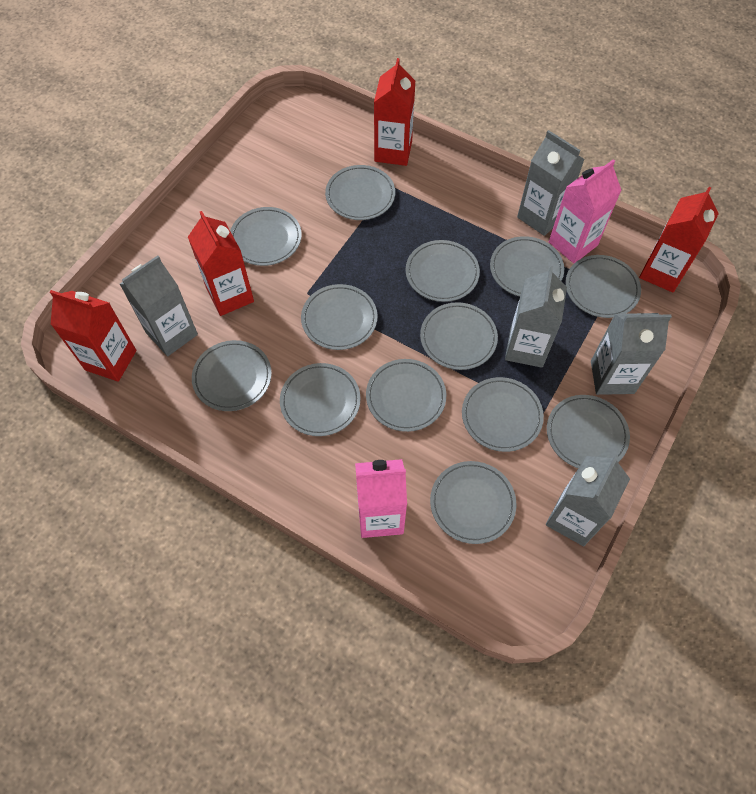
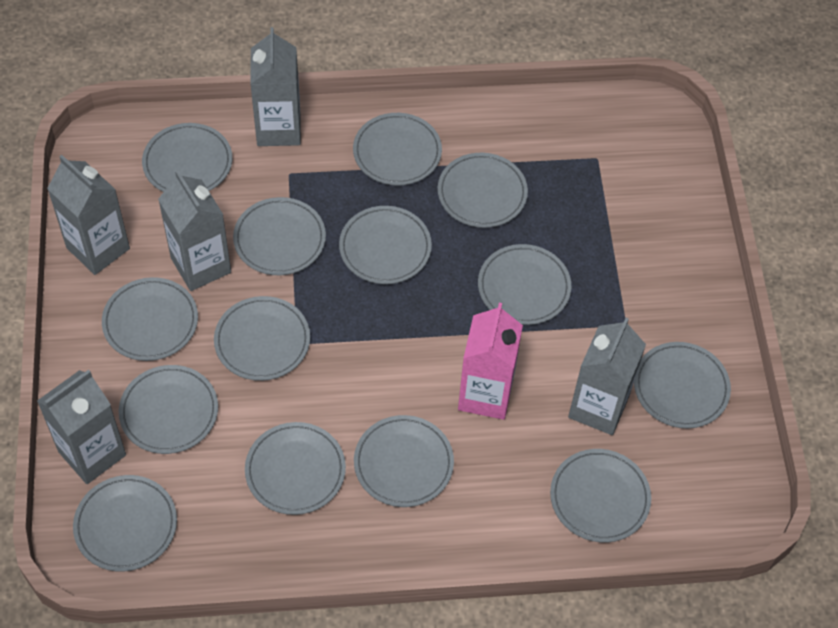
grey plate: 13 -> 14
pink carton: 2 -> 1
red carton: 4 -> 0

